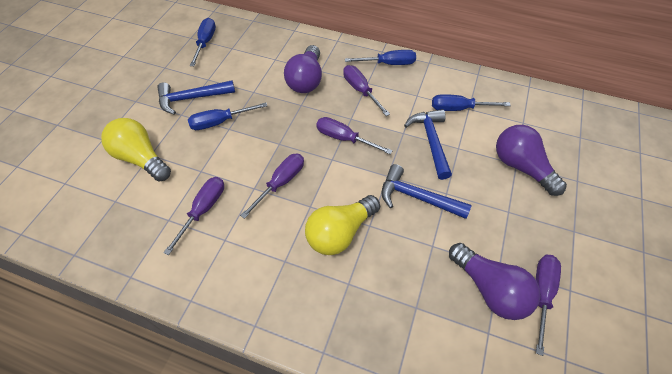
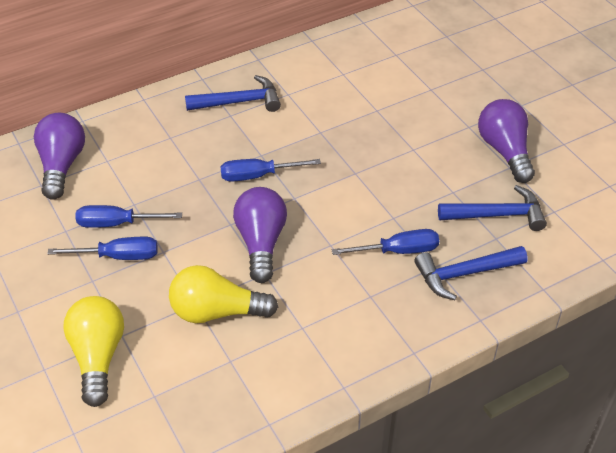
purple screwdriver: 5 -> 0

